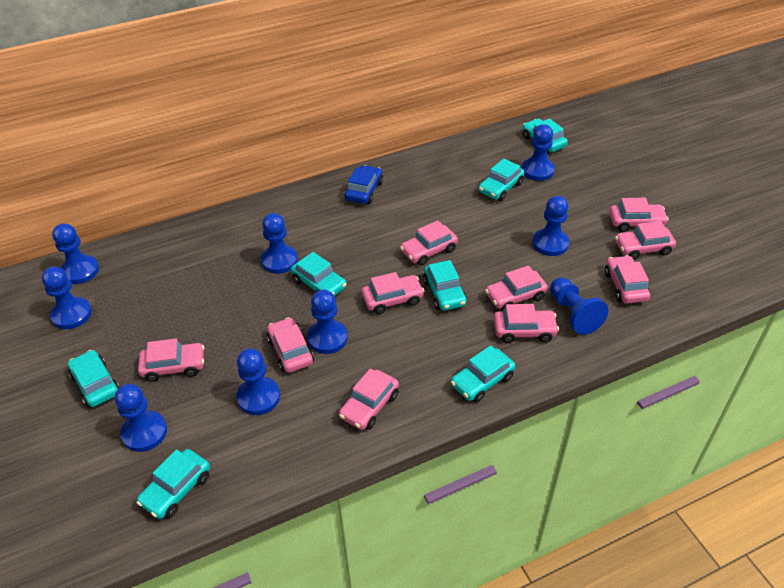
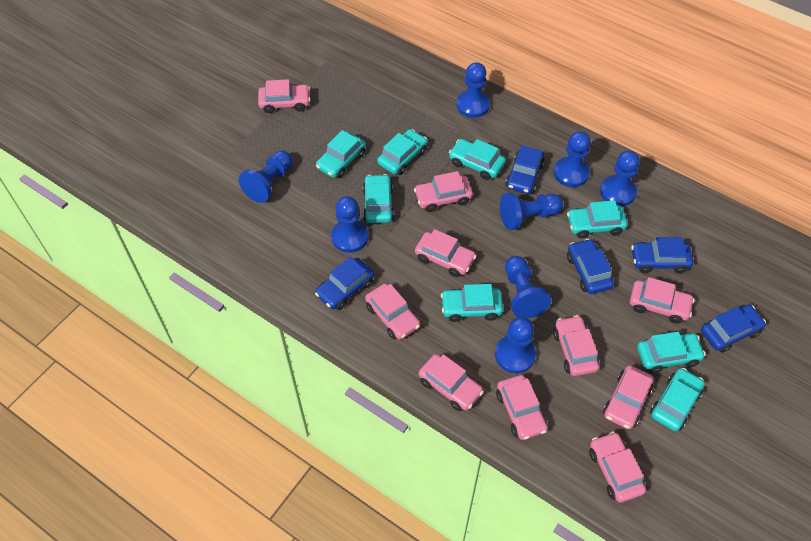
blue car: 1 -> 5
blue pawn: 9 -> 8
turquoise car: 7 -> 8

